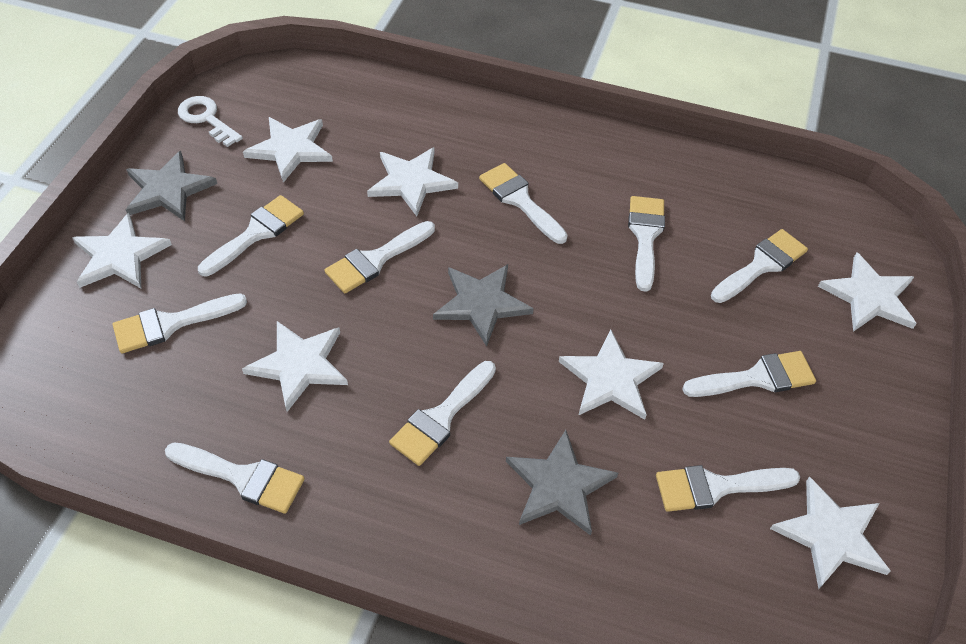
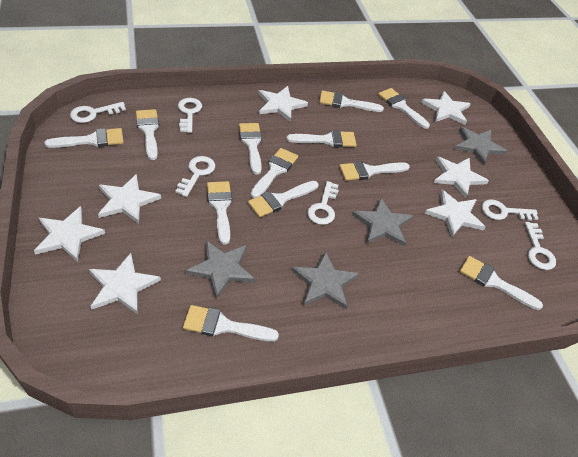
grey star: 3 -> 4
white brush: 10 -> 12
white key: 1 -> 6

